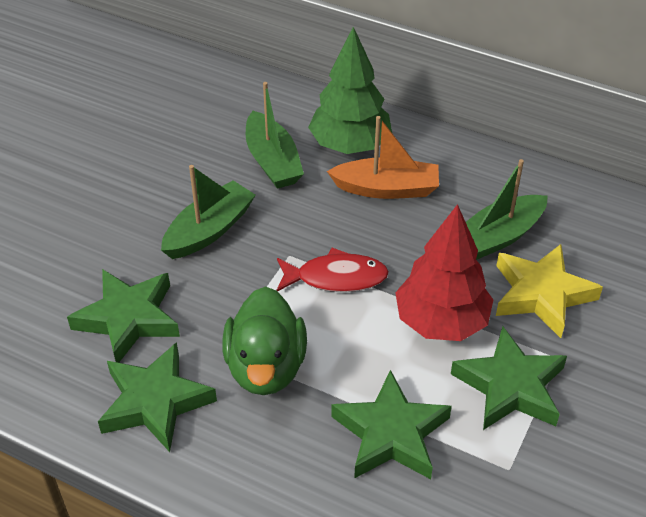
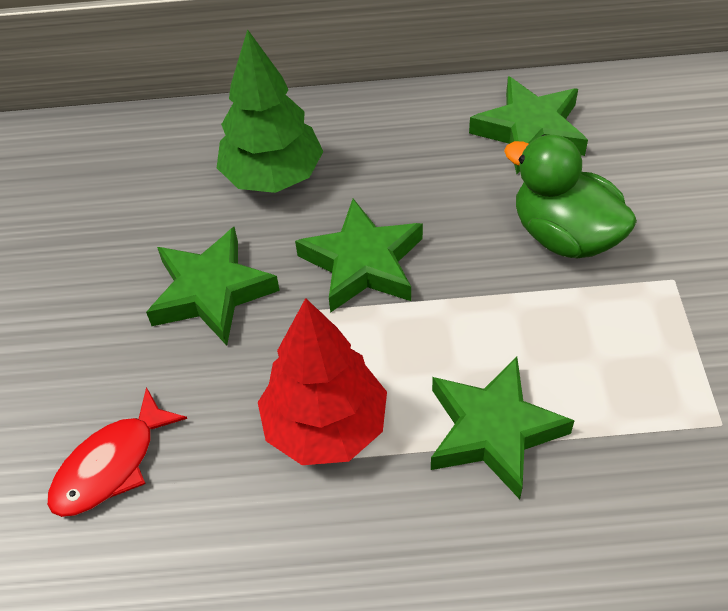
green boat: 3 -> 0
orange boat: 1 -> 0
yellow star: 1 -> 0

